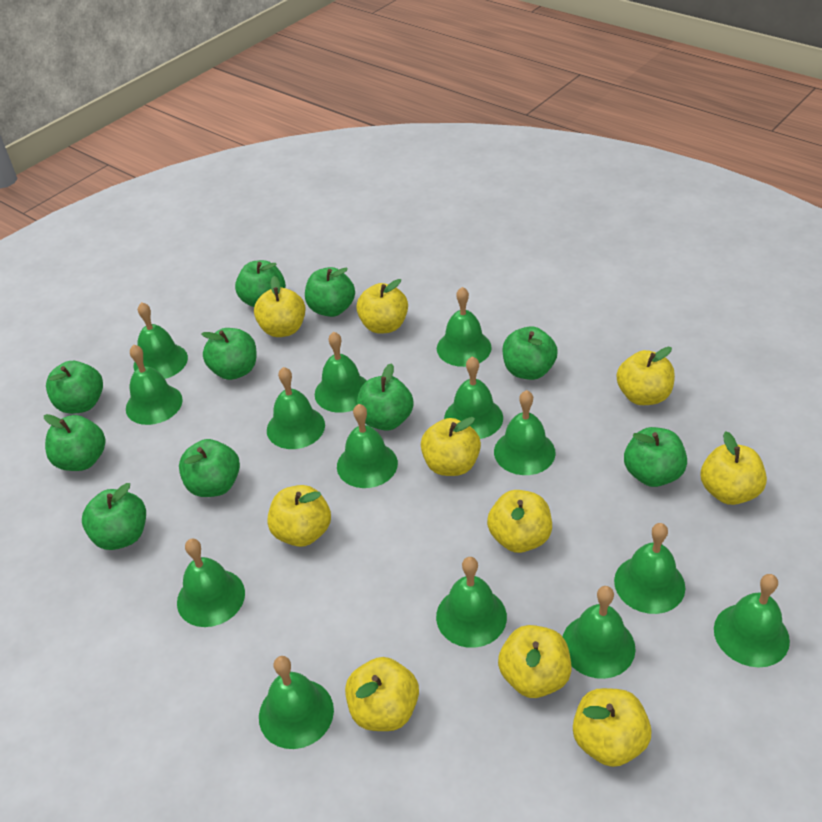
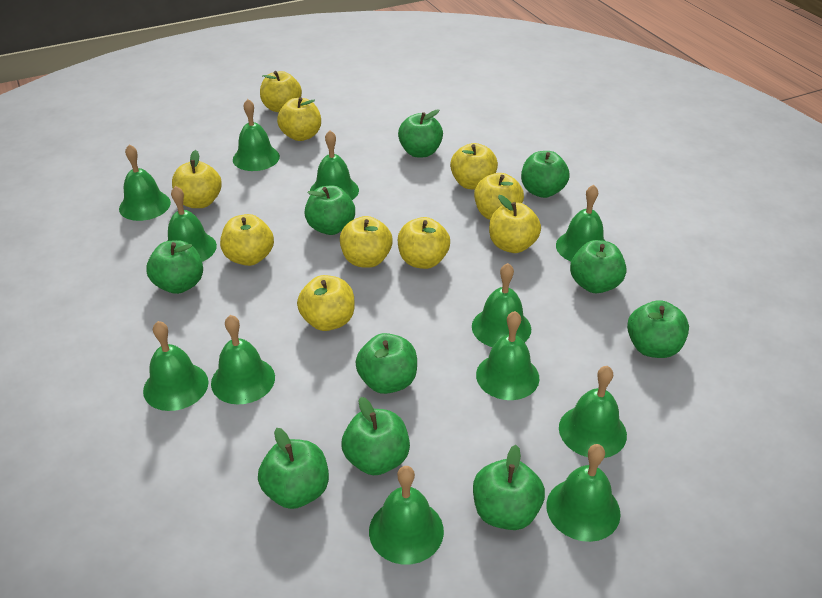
green bell: 14 -> 12

